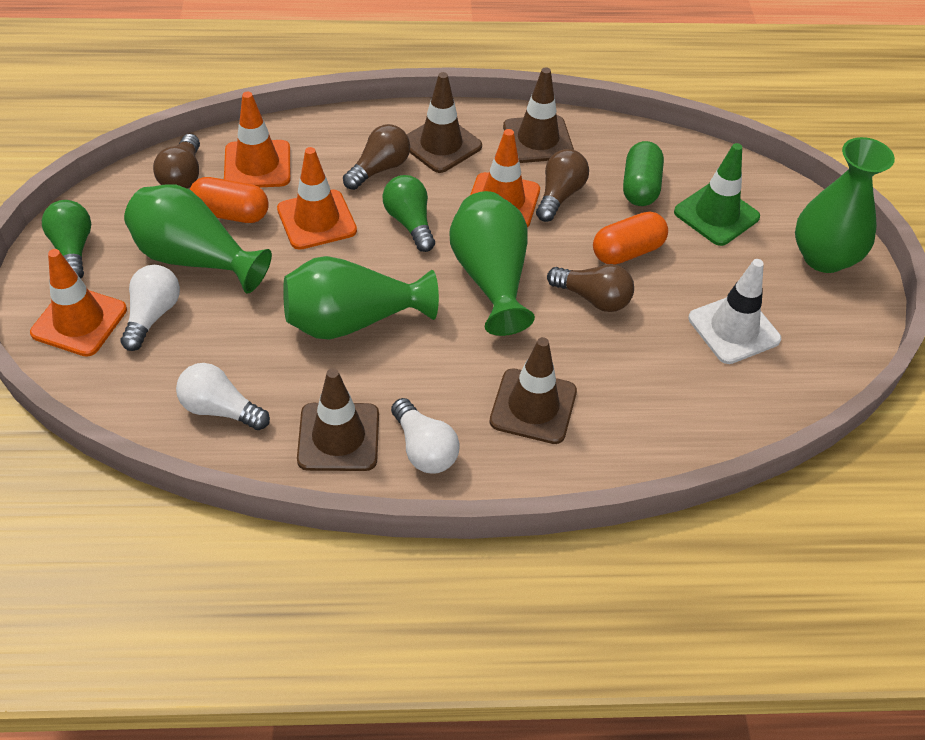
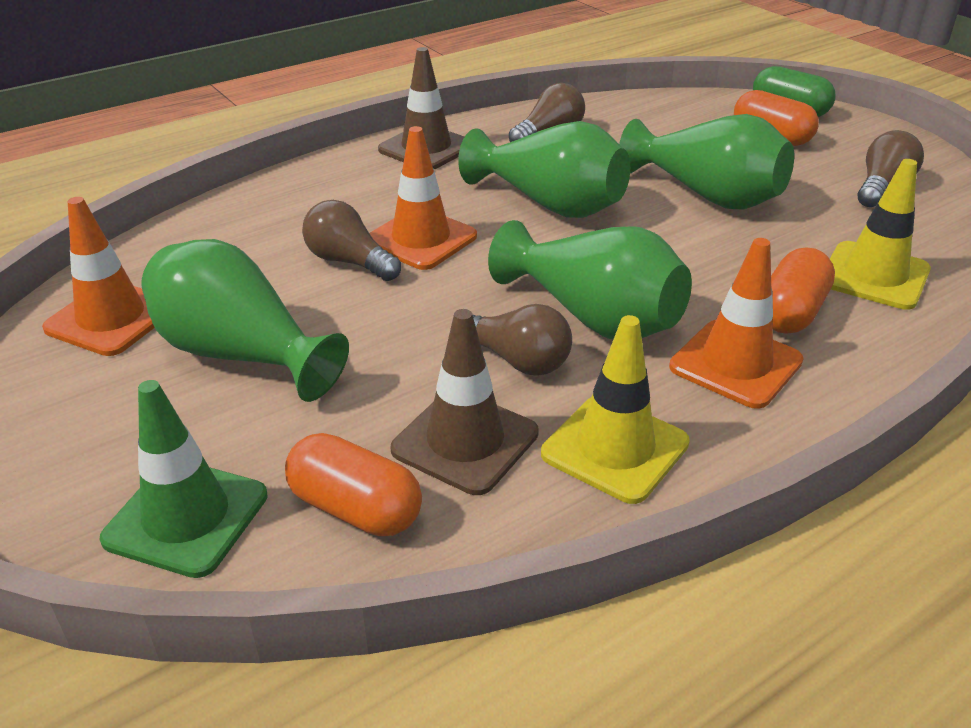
brown traffic cone: 4 -> 2
green light bulb: 2 -> 0
orange capsule: 2 -> 3
orange traffic cone: 4 -> 3
white light bulb: 3 -> 0
white traffic cone: 1 -> 0
yellow traffic cone: 0 -> 2

